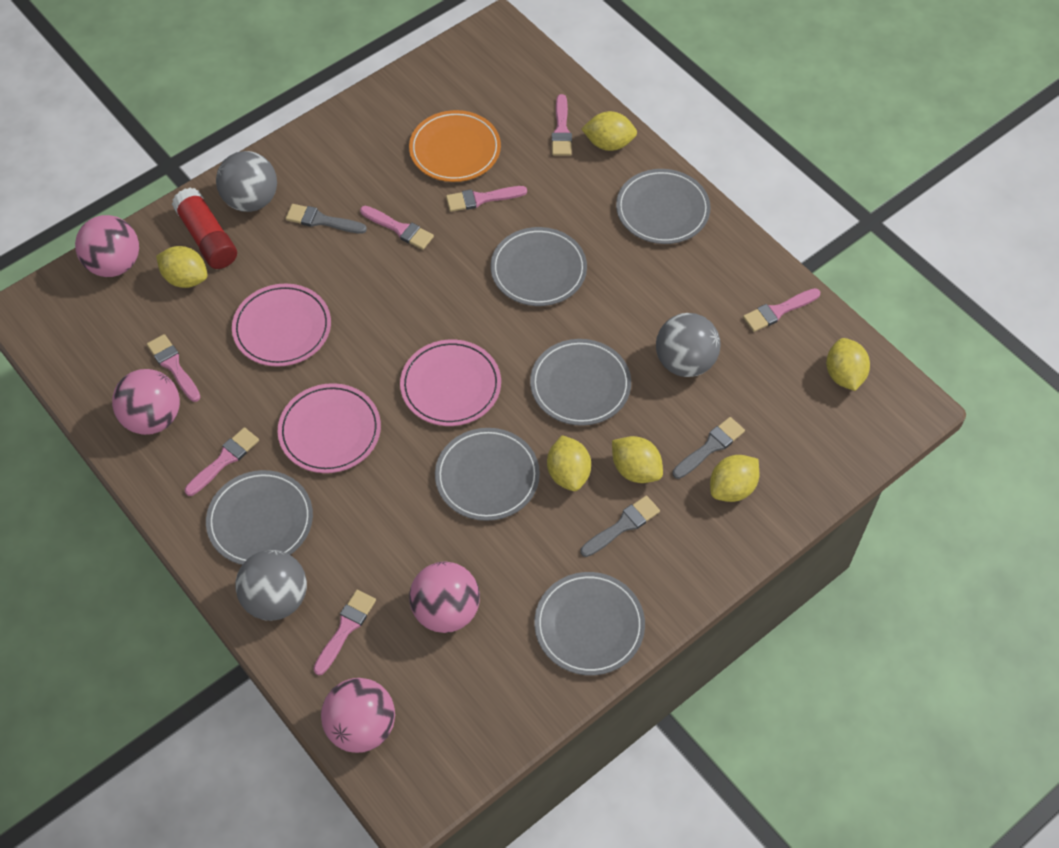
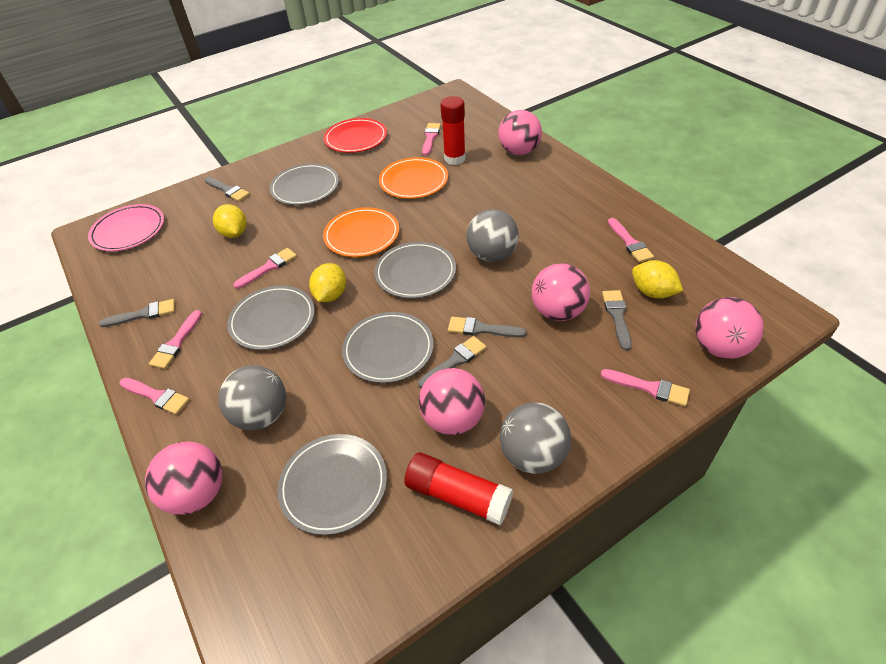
grey brush: 3 -> 5
grey plate: 6 -> 5
orange plate: 1 -> 2
pink ball: 4 -> 5
pink brush: 7 -> 6
pink plate: 3 -> 1
red glue stick: 1 -> 2
red plate: 0 -> 1
yellow lemon: 6 -> 3

